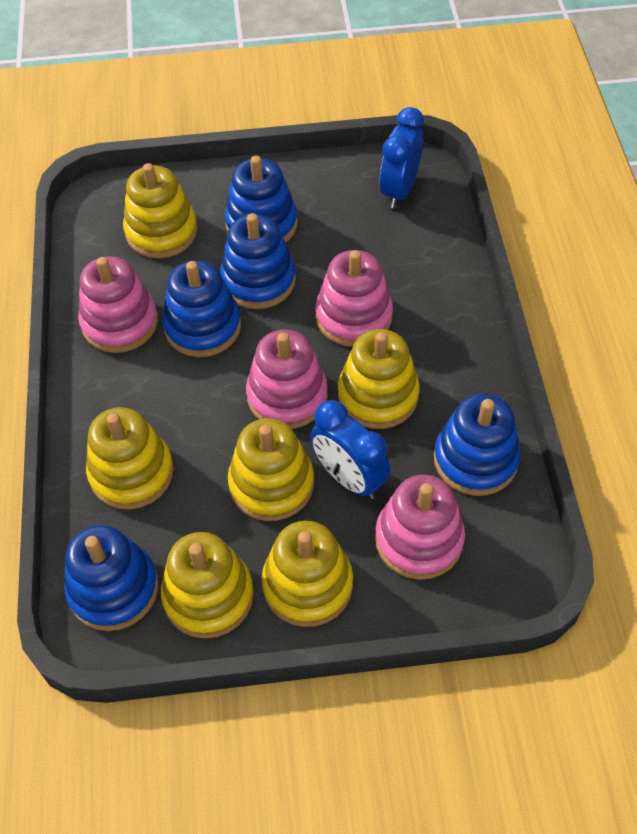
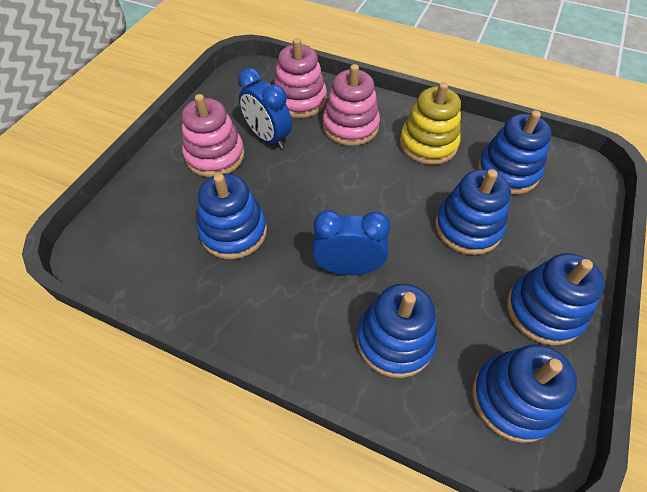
blue stacking toy: 5 -> 6
pink stacking toy: 4 -> 3
yellow stacking toy: 6 -> 1

